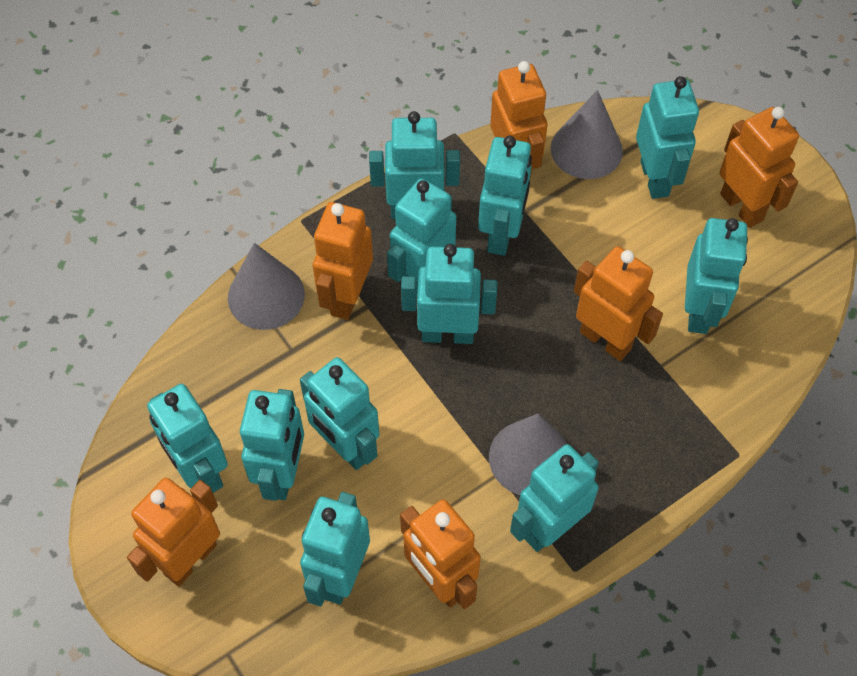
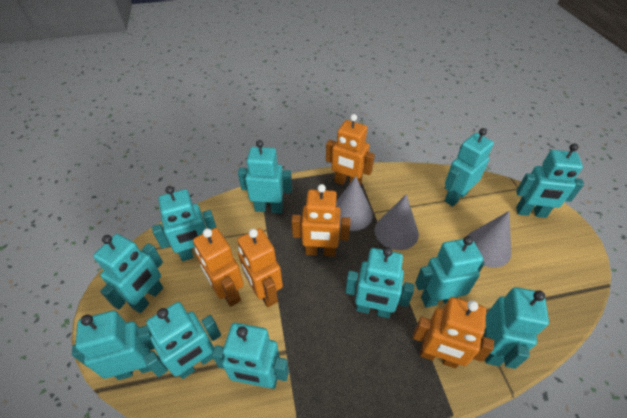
orange robot: 6 -> 5

